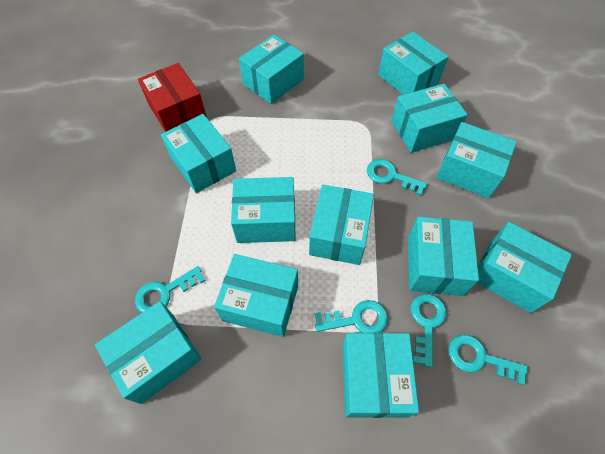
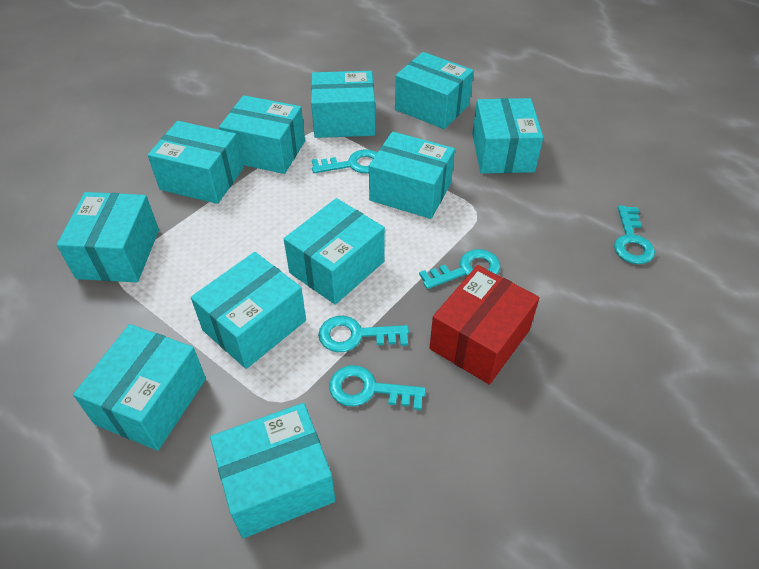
turquoise box: 12 -> 11

